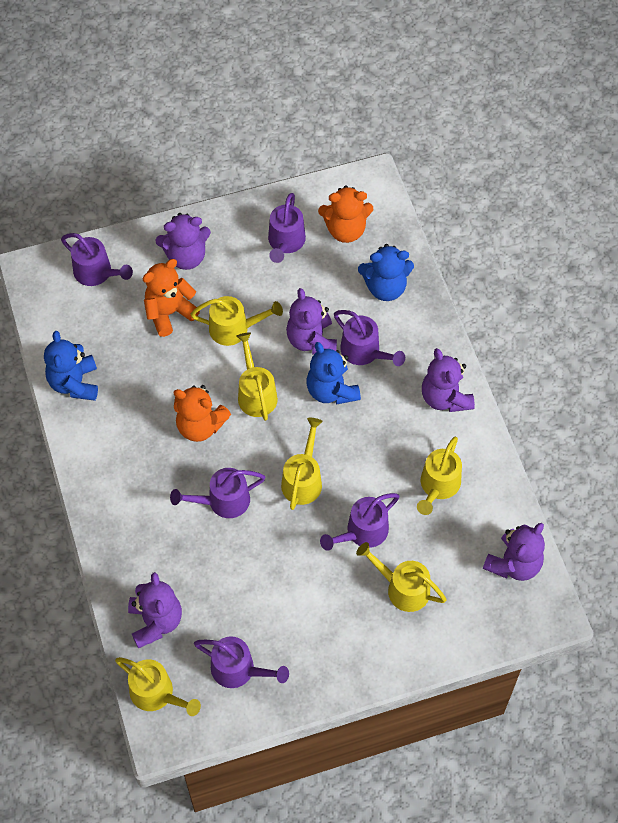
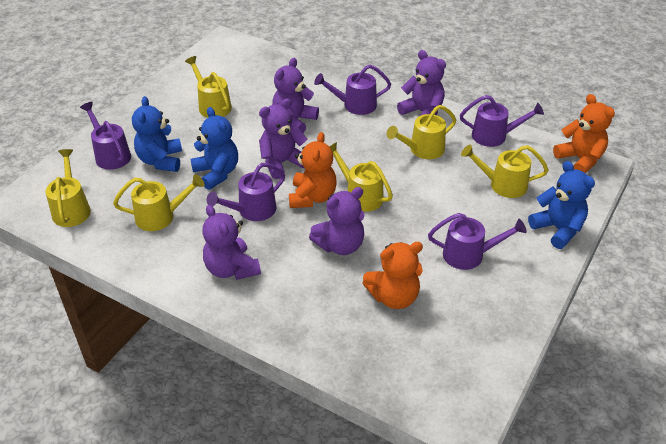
purple watering can: 6 -> 5

